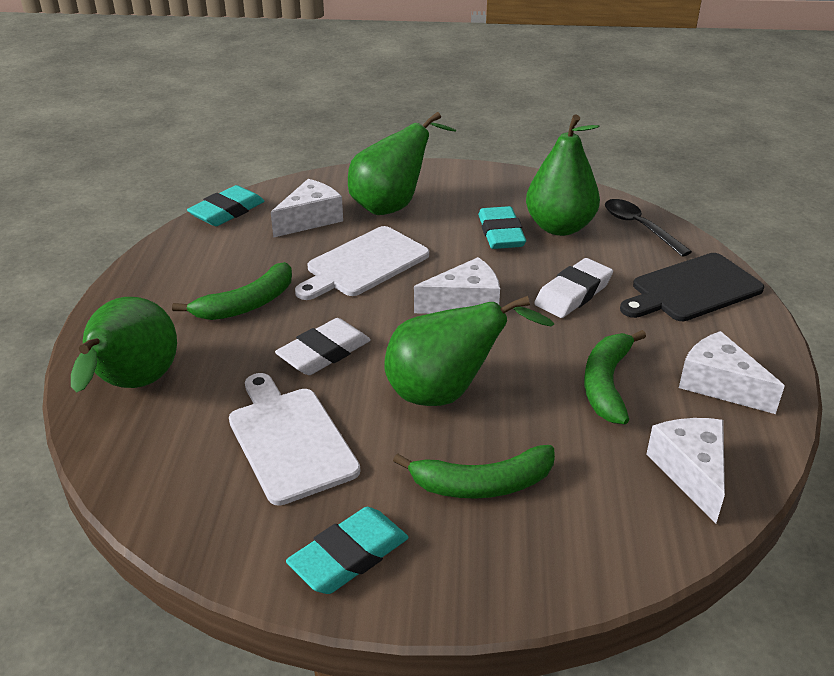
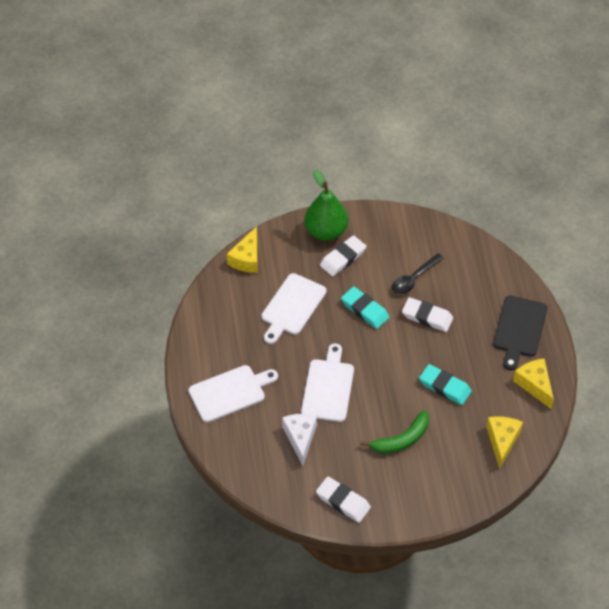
green banana: 3 -> 1
green pear: 4 -> 1
turquoise eraser: 3 -> 2
white cheese: 4 -> 1
white cutting board: 2 -> 3
white eraser: 2 -> 3
yellow cheese: 0 -> 3

